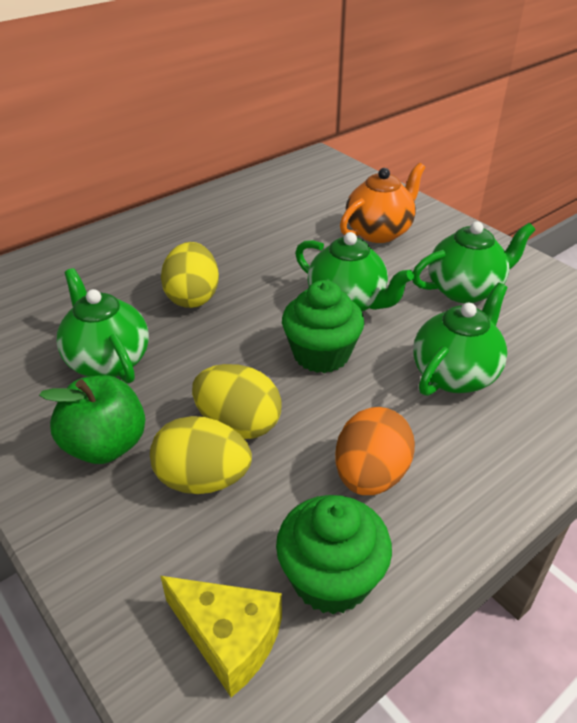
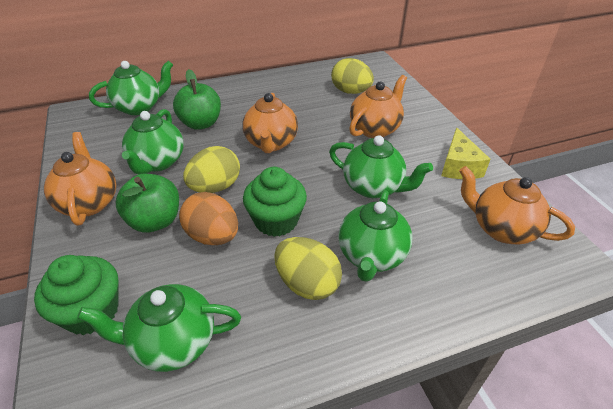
green apple: 1 -> 2
green teapot: 4 -> 5
orange teapot: 1 -> 4

